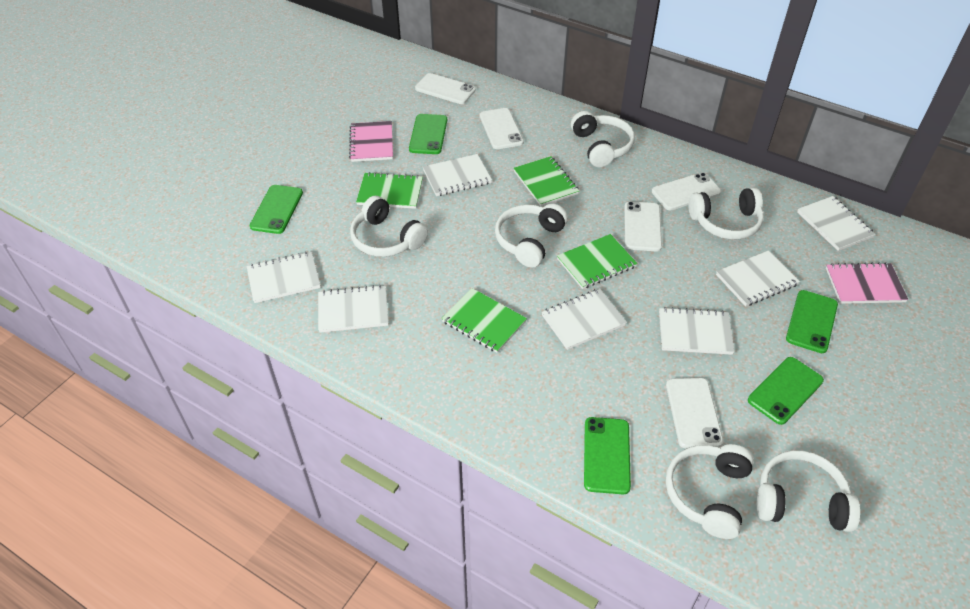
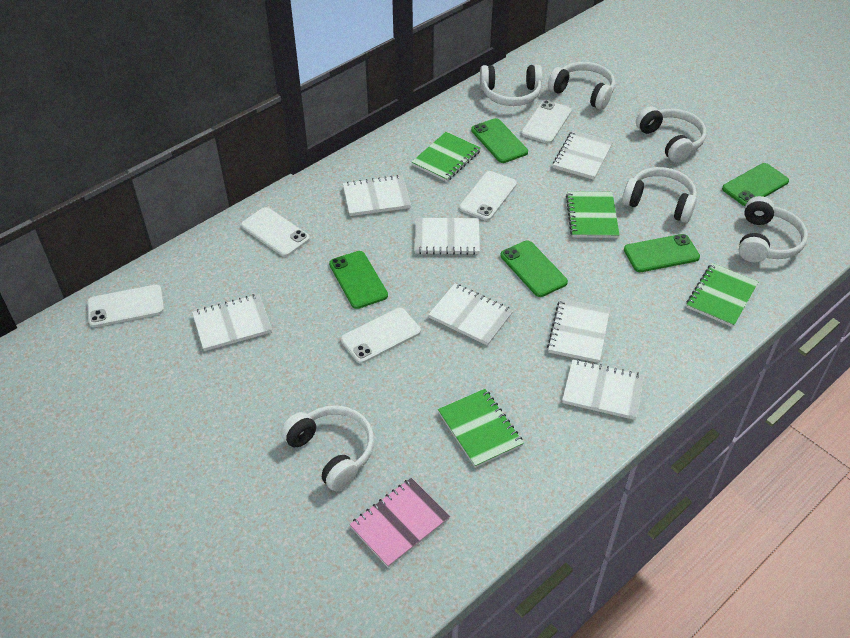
pink notebook: 2 -> 1

